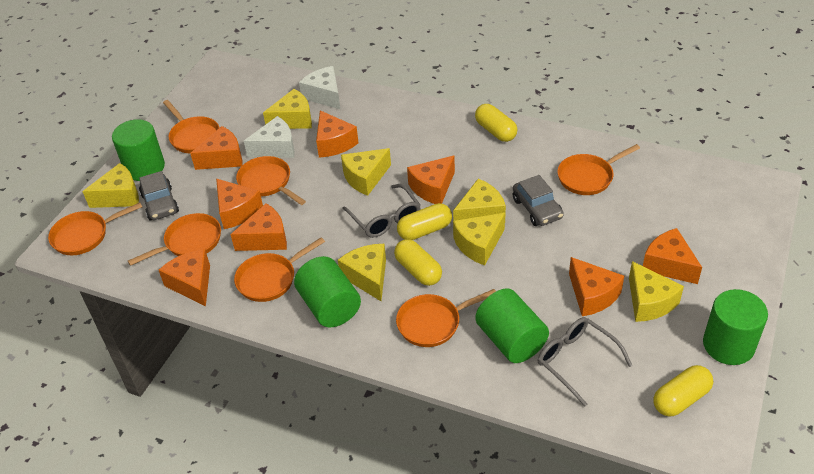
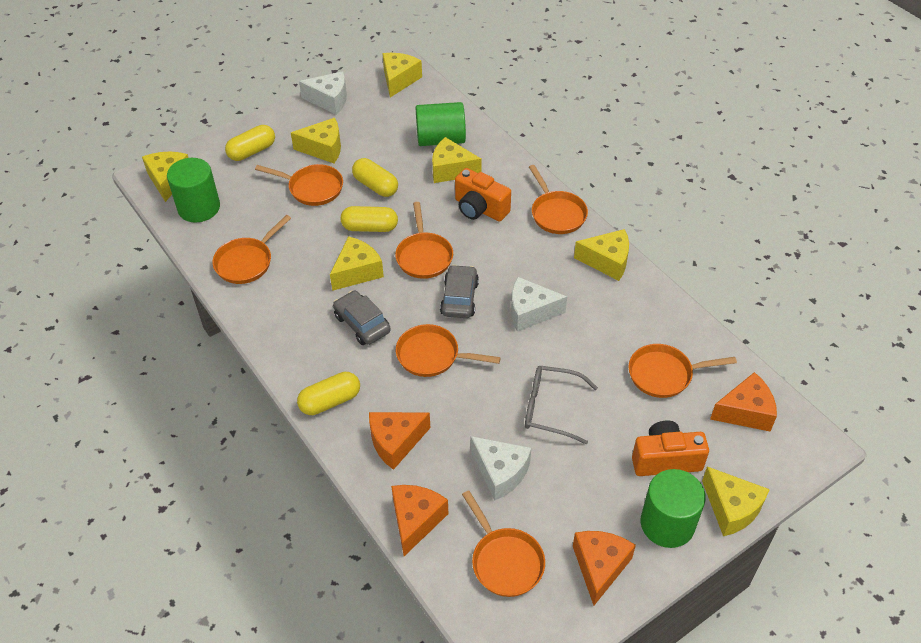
green cylinder: 4 -> 3
grey glasses: 2 -> 1
orange camera: 0 -> 2
orange cheese: 8 -> 4
white cheese: 2 -> 3

